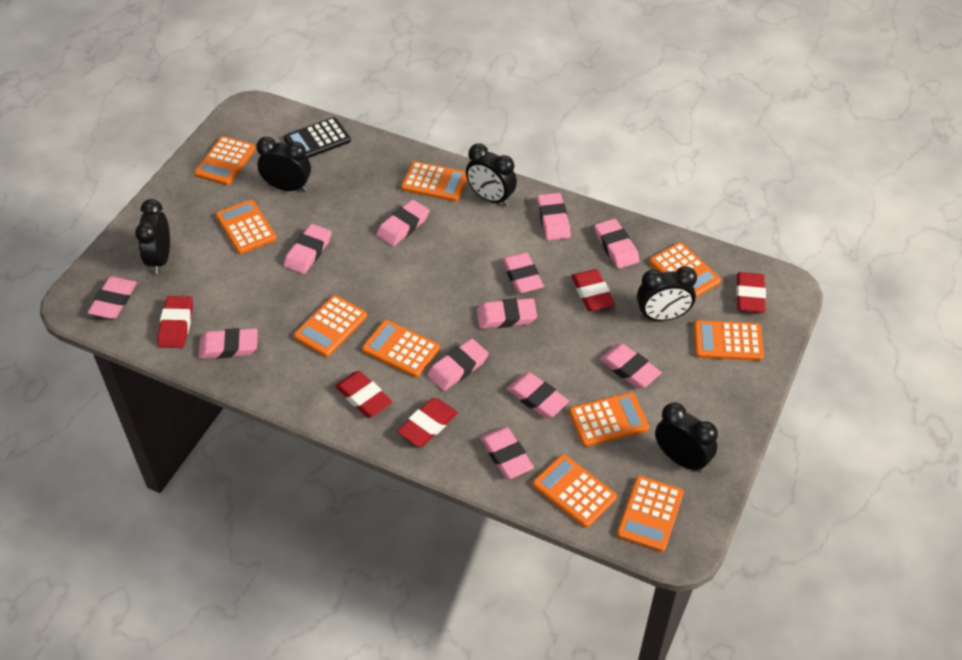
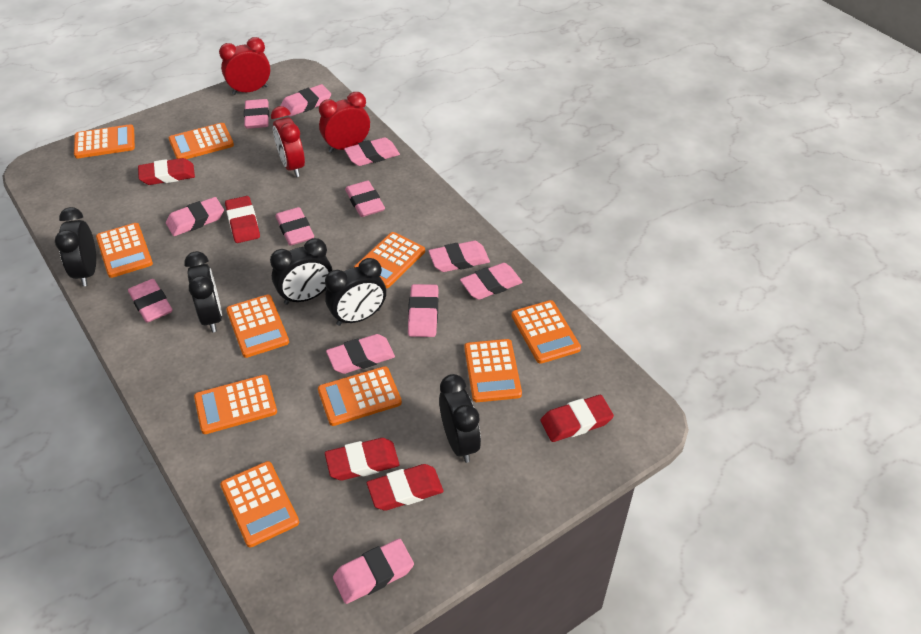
black calculator: 1 -> 0
red clock: 0 -> 3

